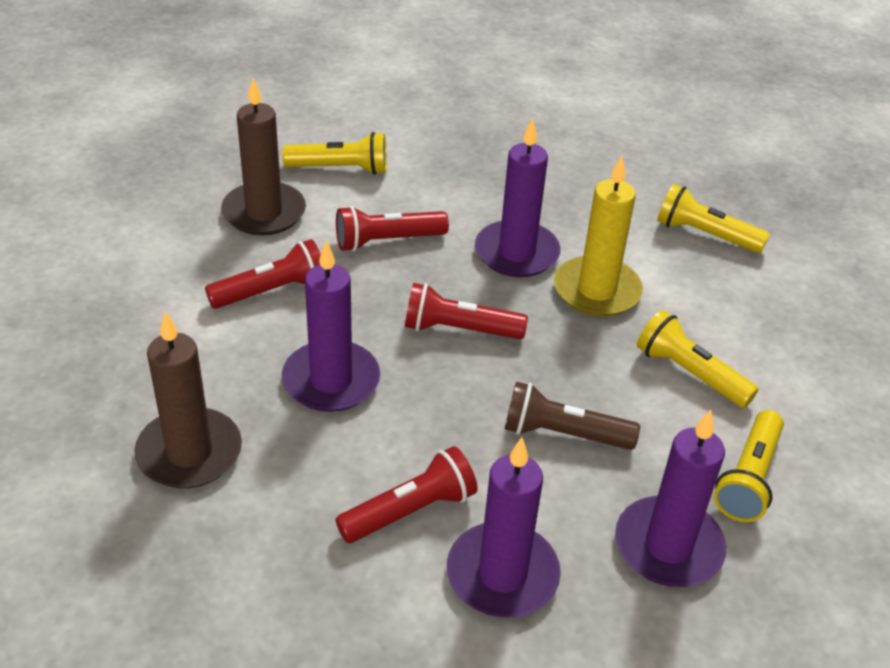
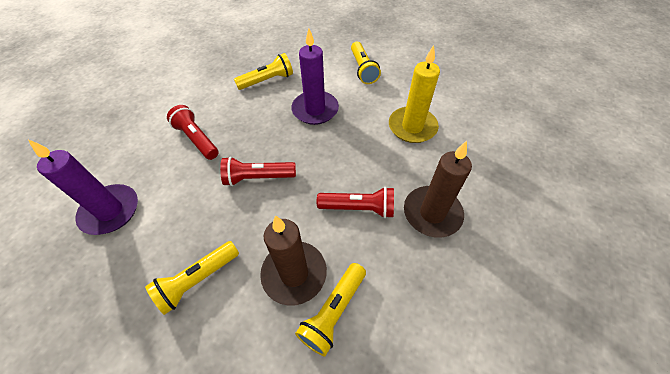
brown flashlight: 1 -> 0
purple candle: 4 -> 2
red flashlight: 4 -> 3

